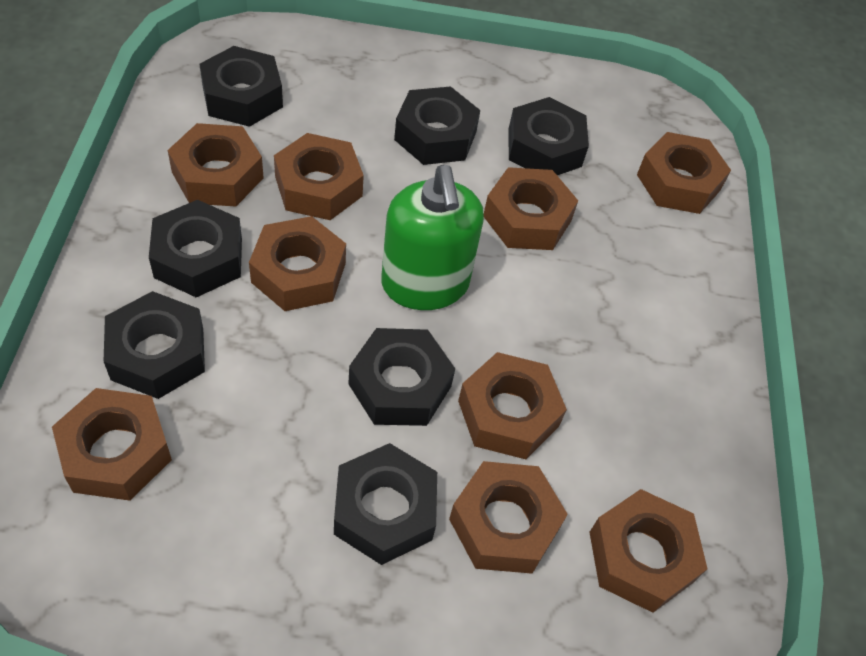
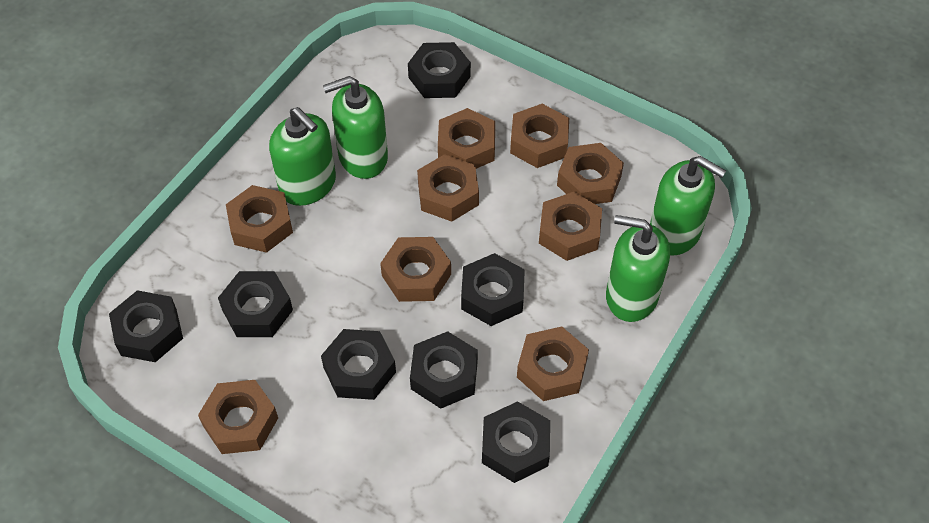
green soap dispenser: 1 -> 4

